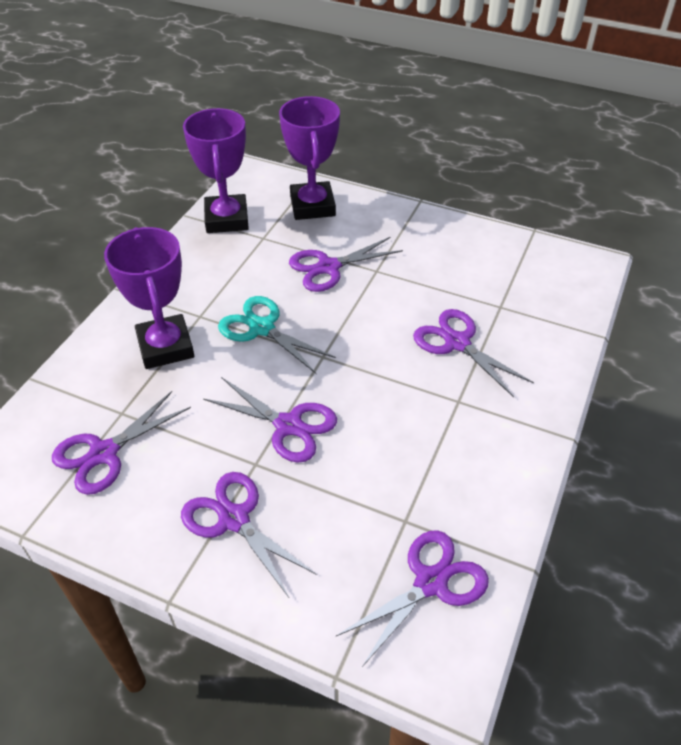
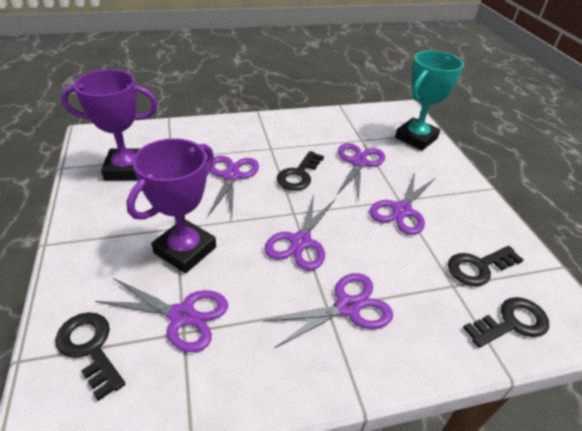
black key: 0 -> 4
purple trophy: 3 -> 2
turquoise scissors: 1 -> 0
turquoise trophy: 0 -> 1

